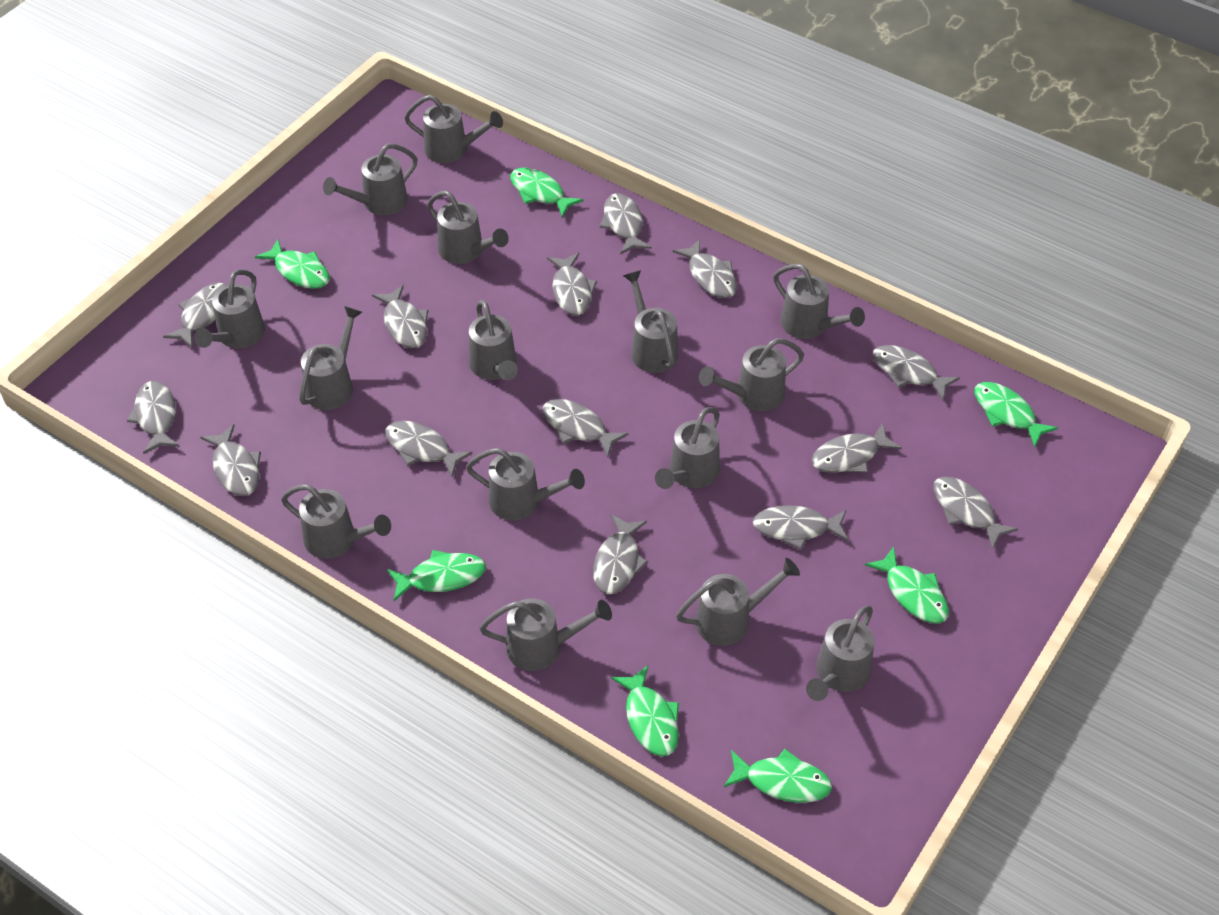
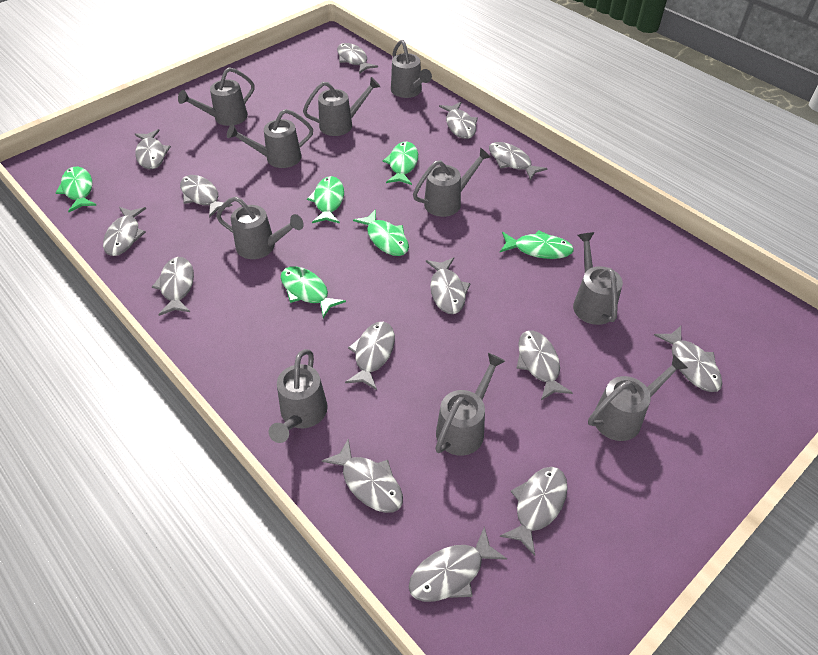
green fish: 7 -> 6
grey watering can: 15 -> 10

